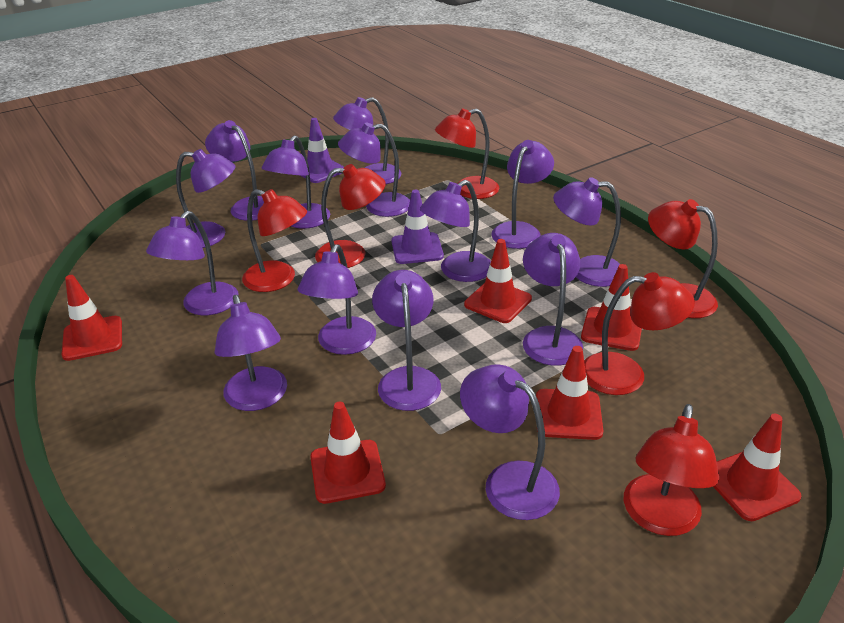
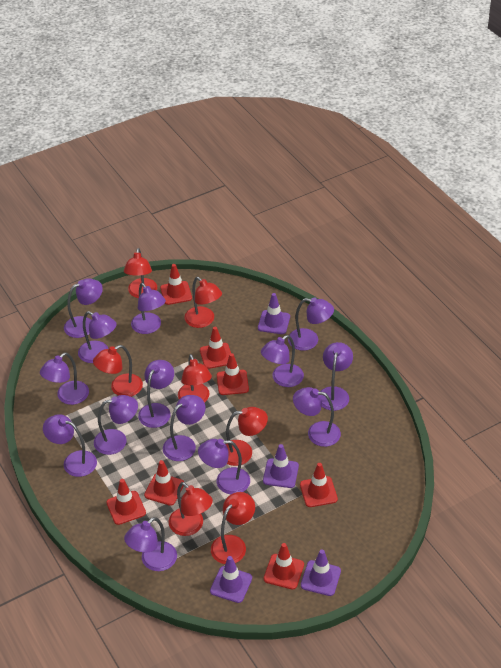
purple traffic cone: 2 -> 4
red lamp: 6 -> 7
red traffic cone: 6 -> 7

